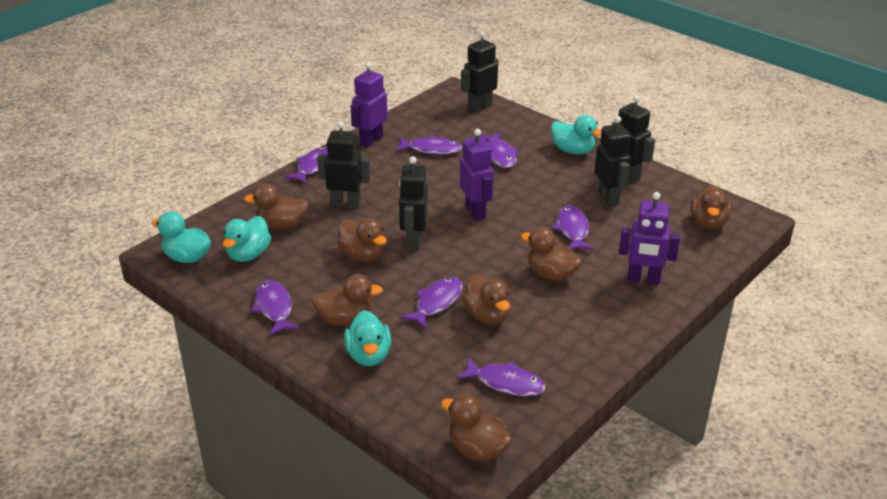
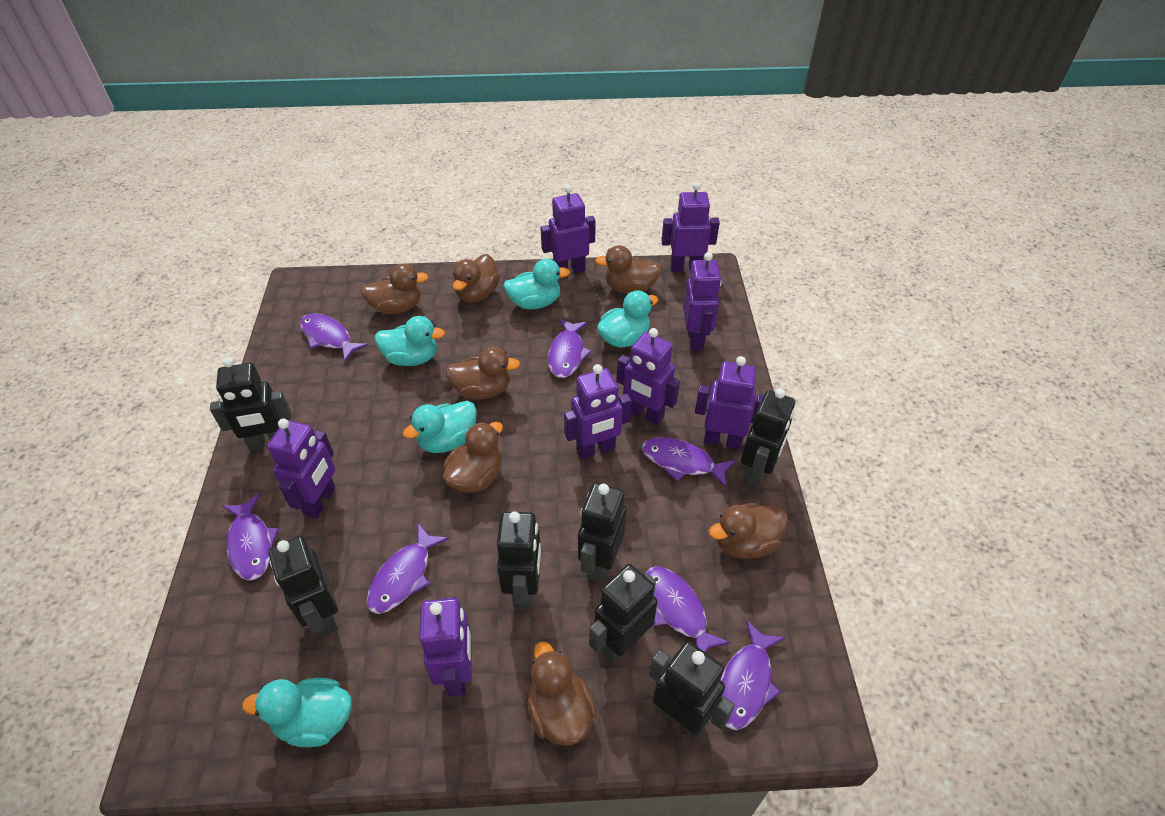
black robot: 5 -> 7
purple robot: 3 -> 8
turquoise duck: 4 -> 5

